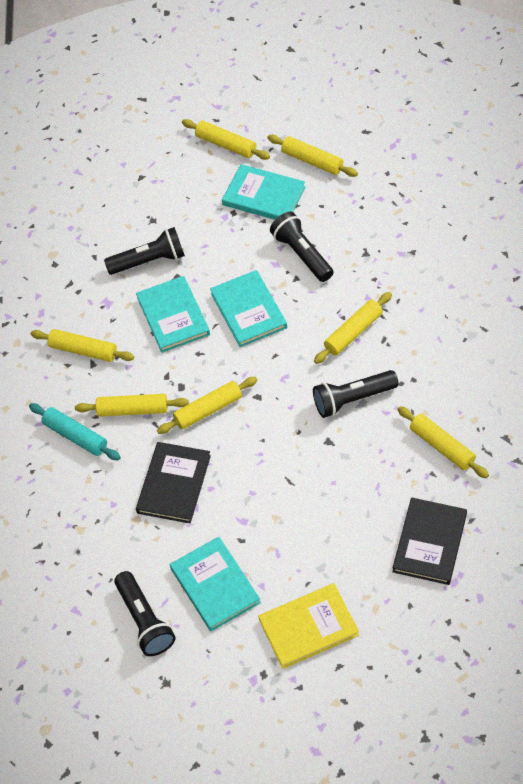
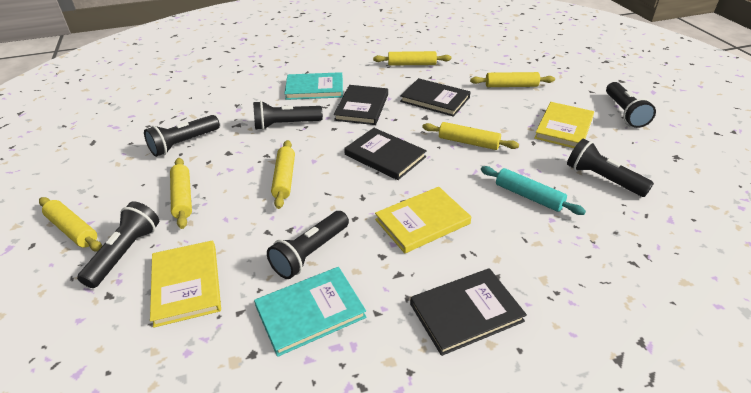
black book: 2 -> 4
black flashlight: 4 -> 6
turquoise book: 4 -> 2
yellow book: 1 -> 3
yellow rolling pin: 7 -> 6

